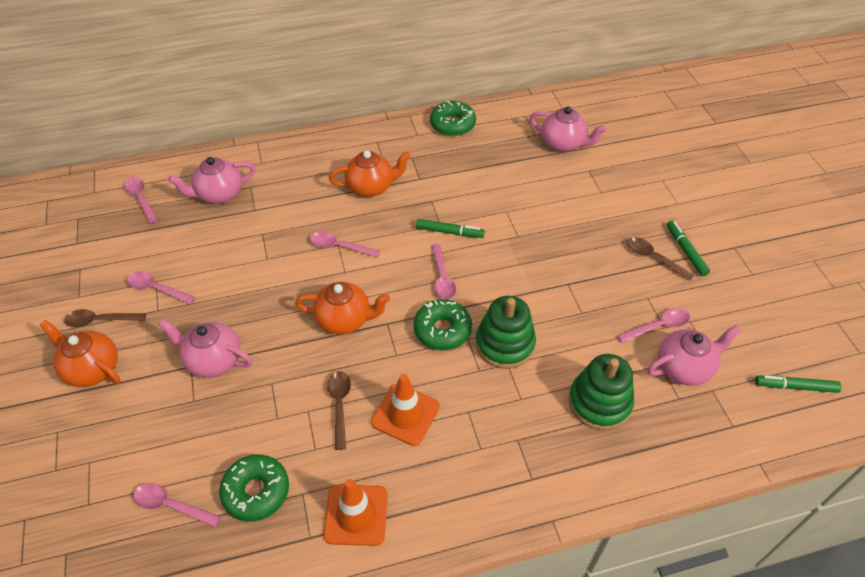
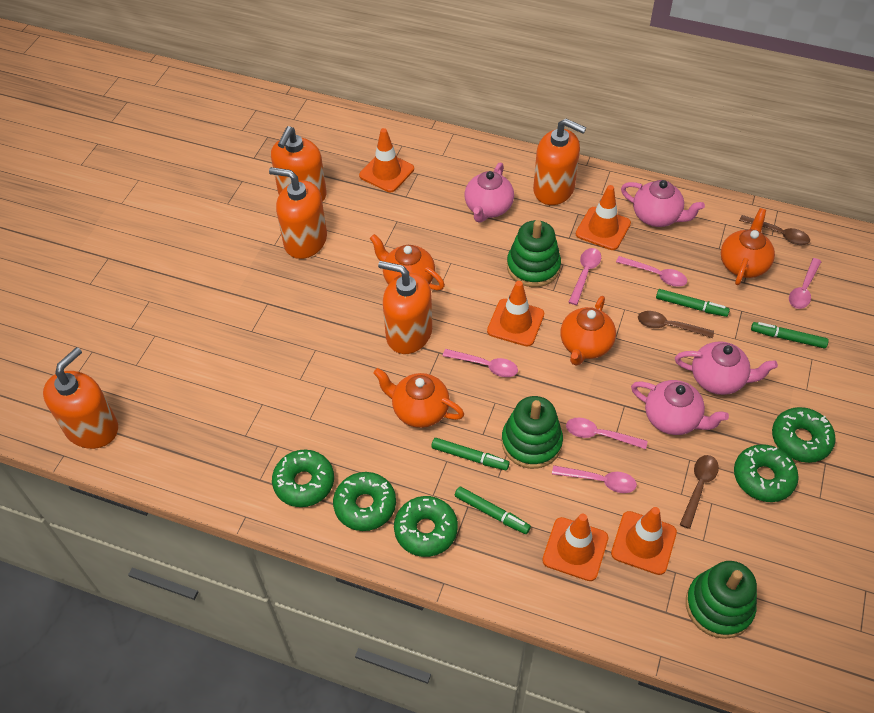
green donut: 3 -> 5
green marker: 3 -> 4
green stacking toy: 2 -> 3
orange soap dispenser: 0 -> 5
orange teapot: 3 -> 4
orange traffic cone: 2 -> 5

